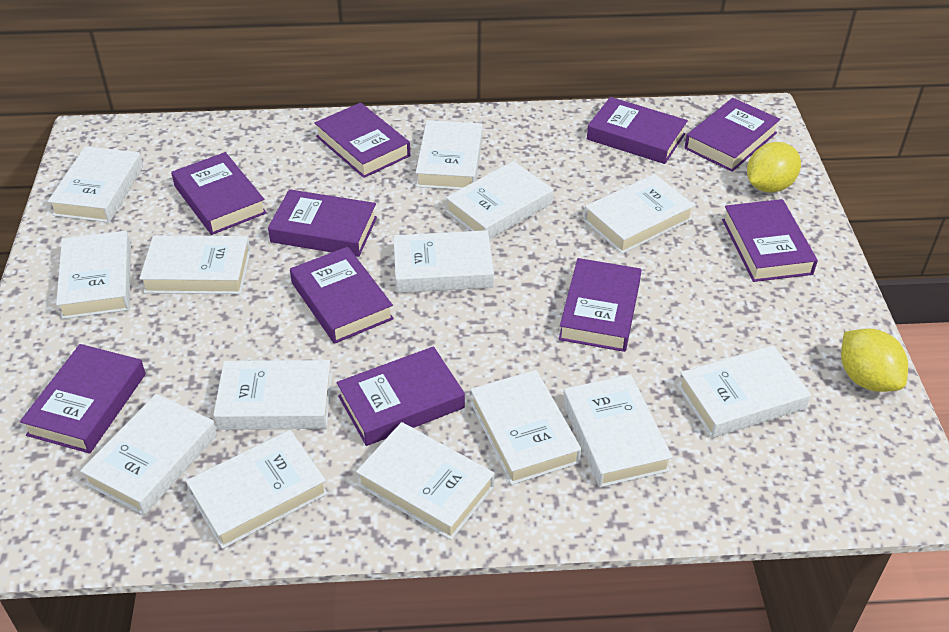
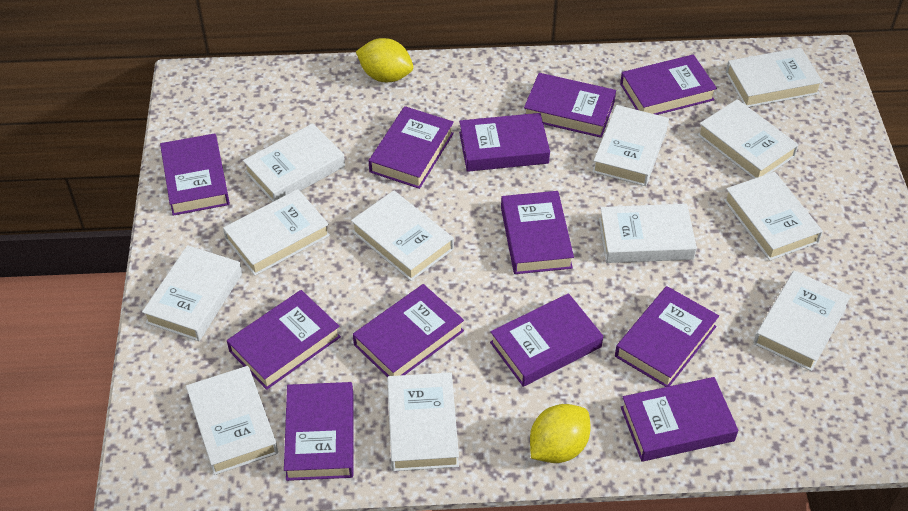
purple book: 10 -> 12
white book: 14 -> 12

